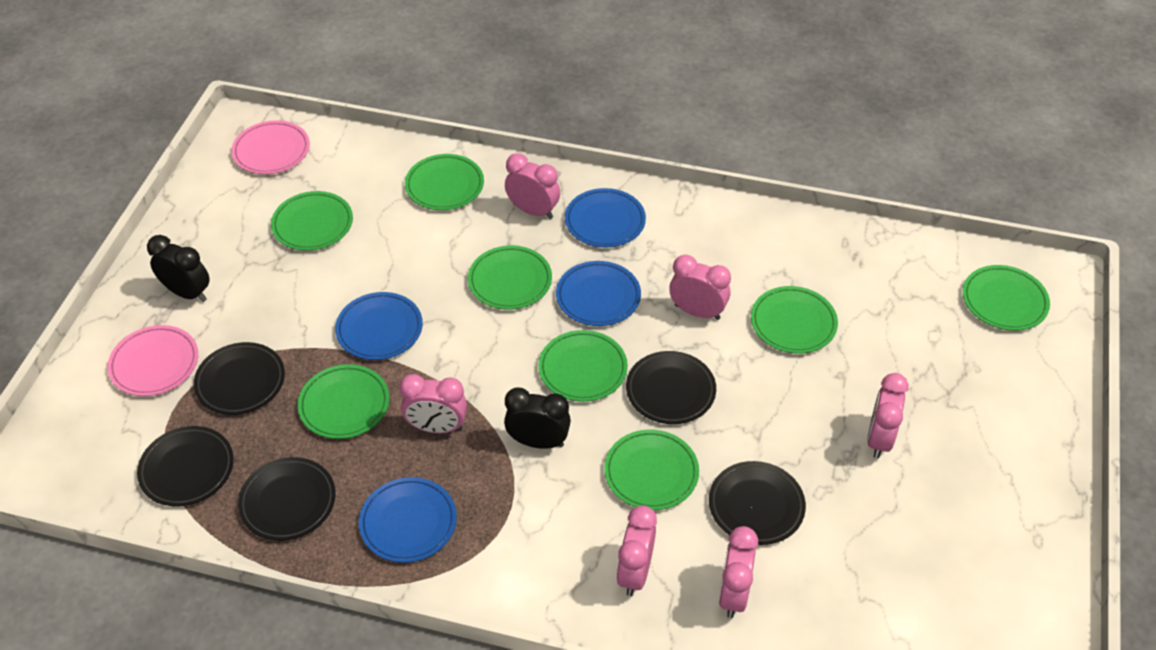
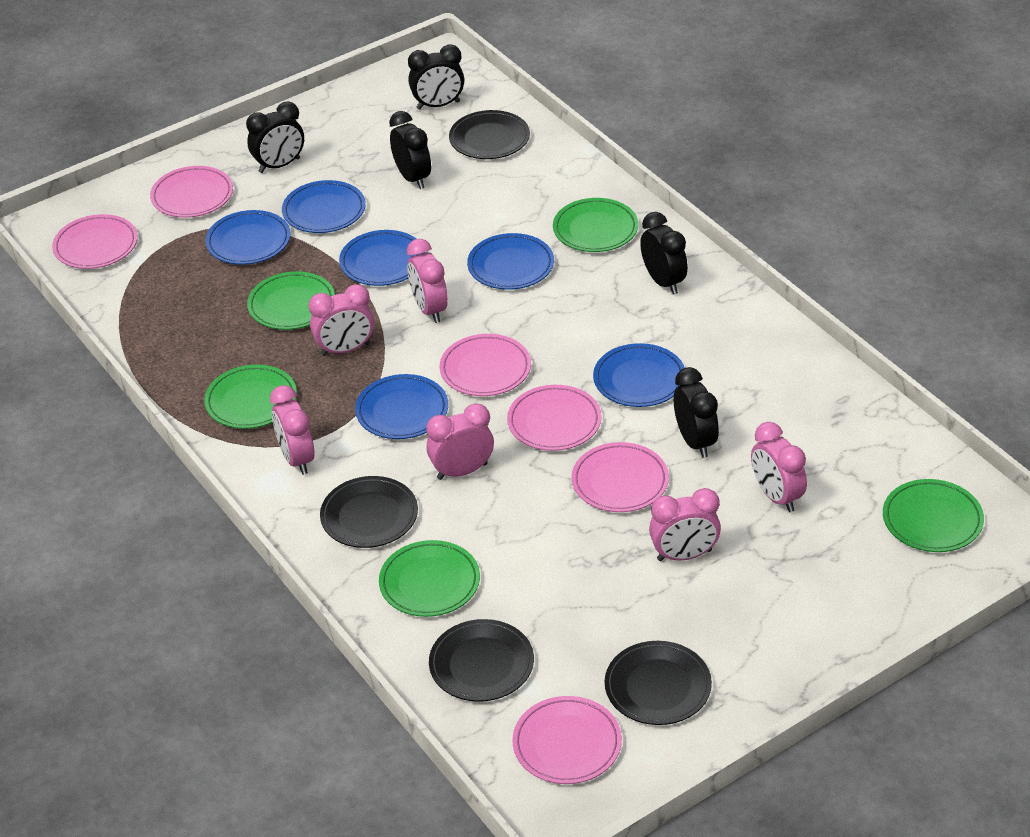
black clock: 2 -> 5
black plate: 5 -> 4
blue plate: 4 -> 6
green plate: 8 -> 5
pink plate: 2 -> 6

